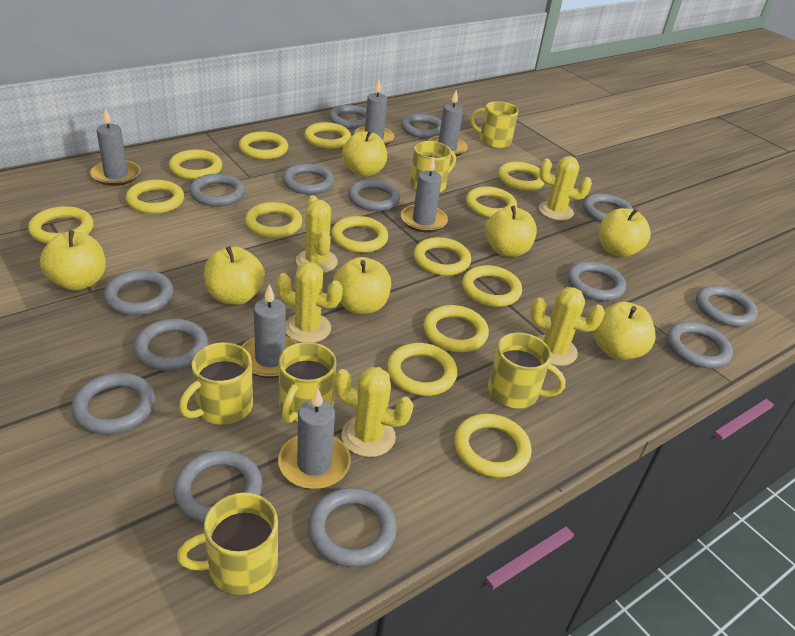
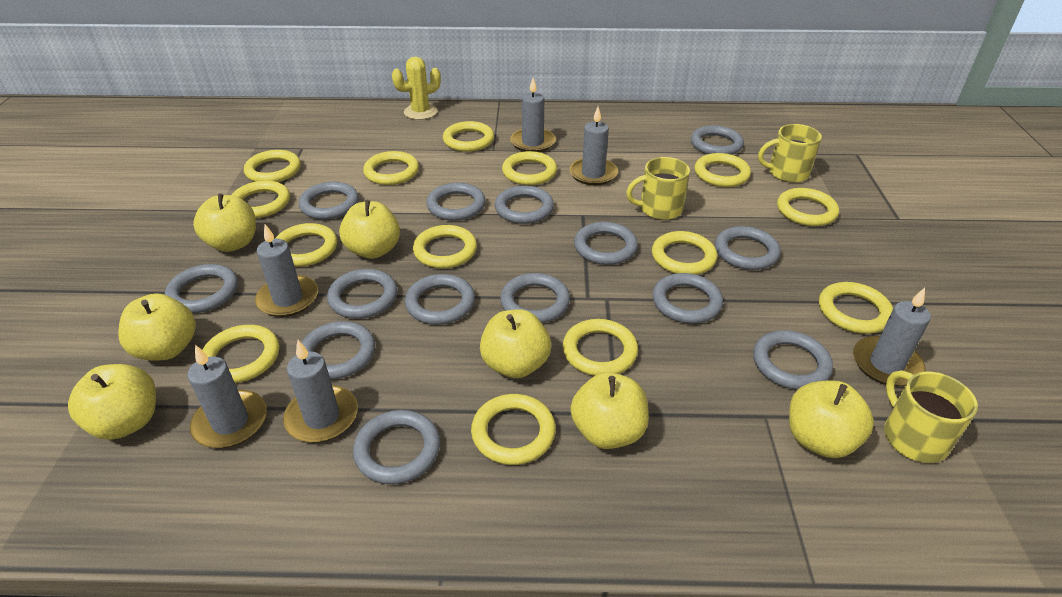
yellow cactus: 5 -> 1
yellow mug: 6 -> 3

